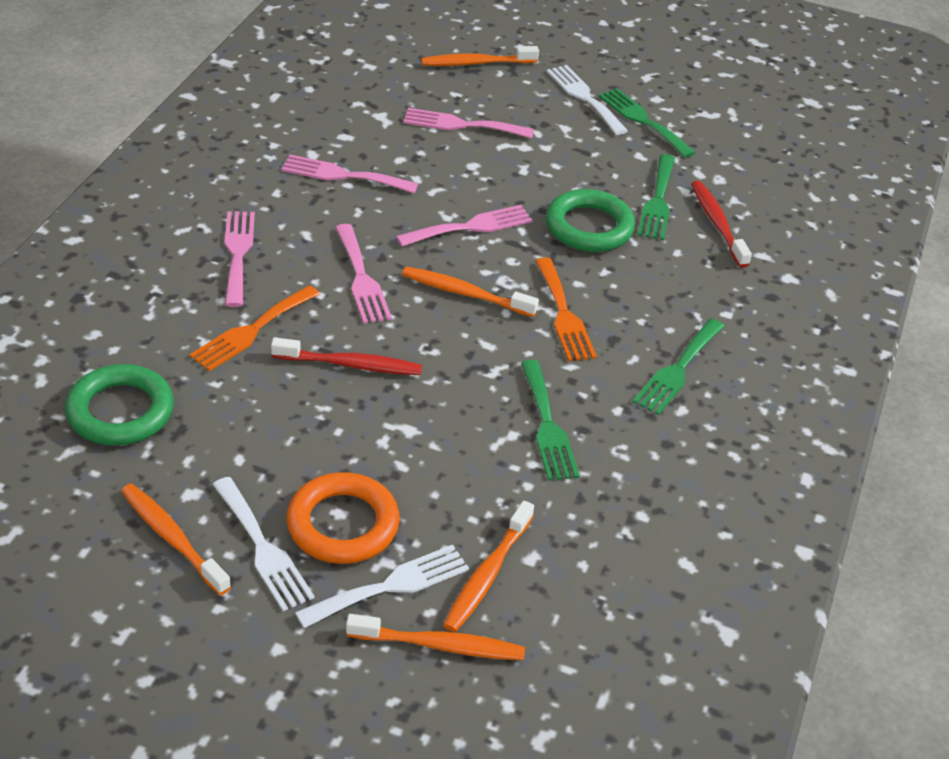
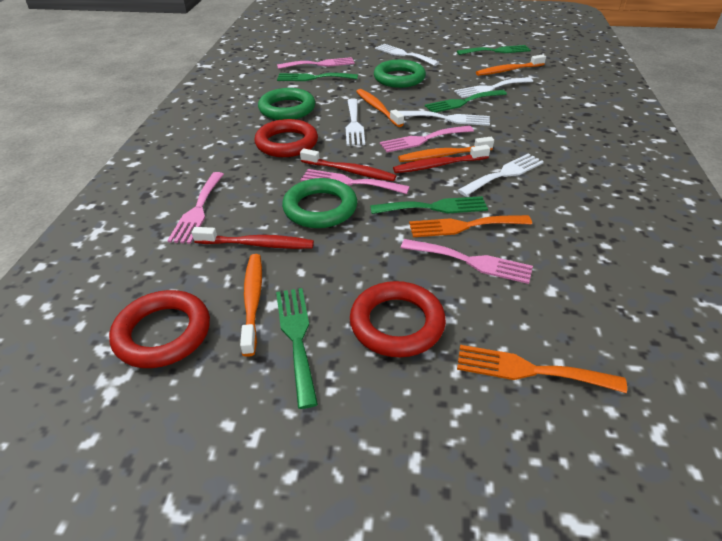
green fork: 4 -> 5
green ring: 2 -> 3
orange ring: 1 -> 0
orange toothbrush: 5 -> 4
red ring: 0 -> 3
red toothbrush: 2 -> 3
white fork: 3 -> 5

